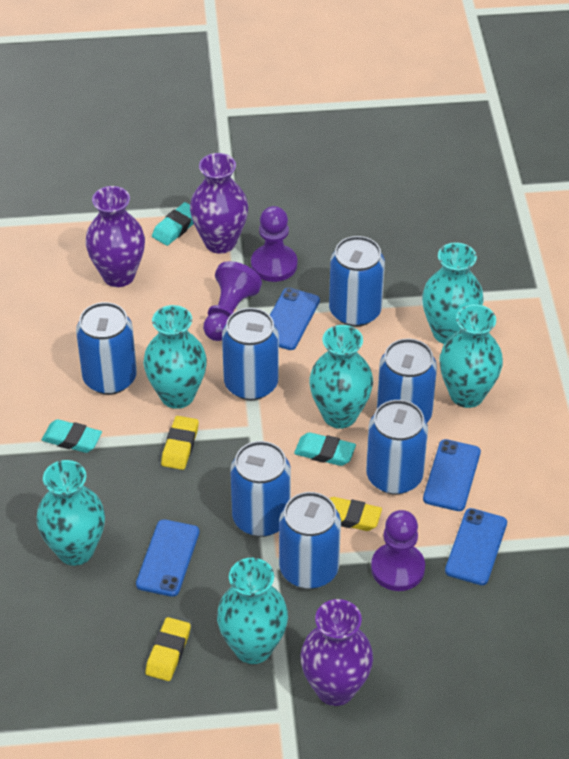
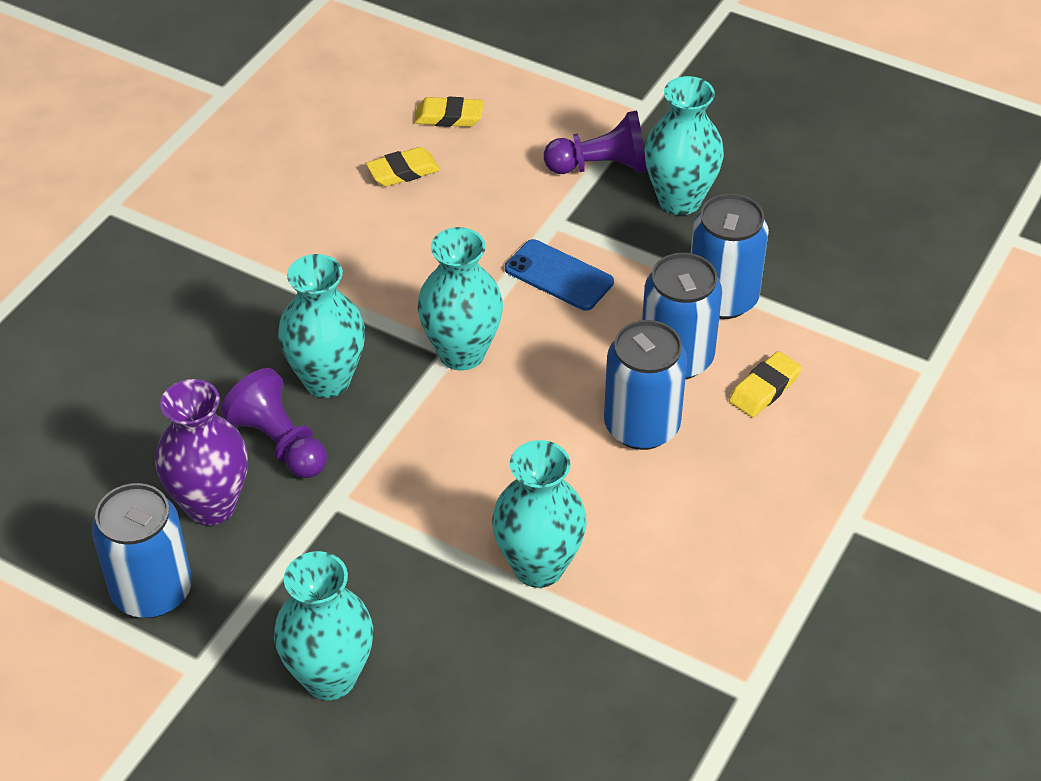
blue can: 7 -> 4
blue phone: 4 -> 1
purple pawn: 3 -> 2
purple vase: 3 -> 1
turquoise eraser: 3 -> 0
turquoise vase: 6 -> 5

